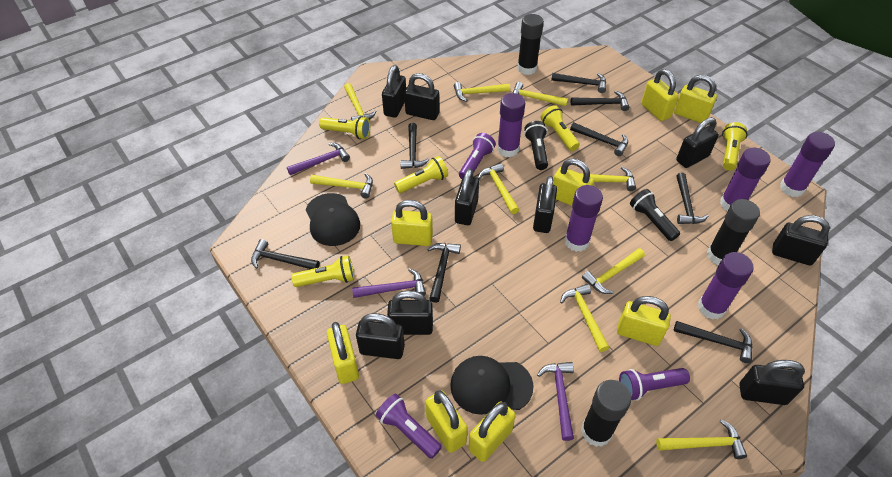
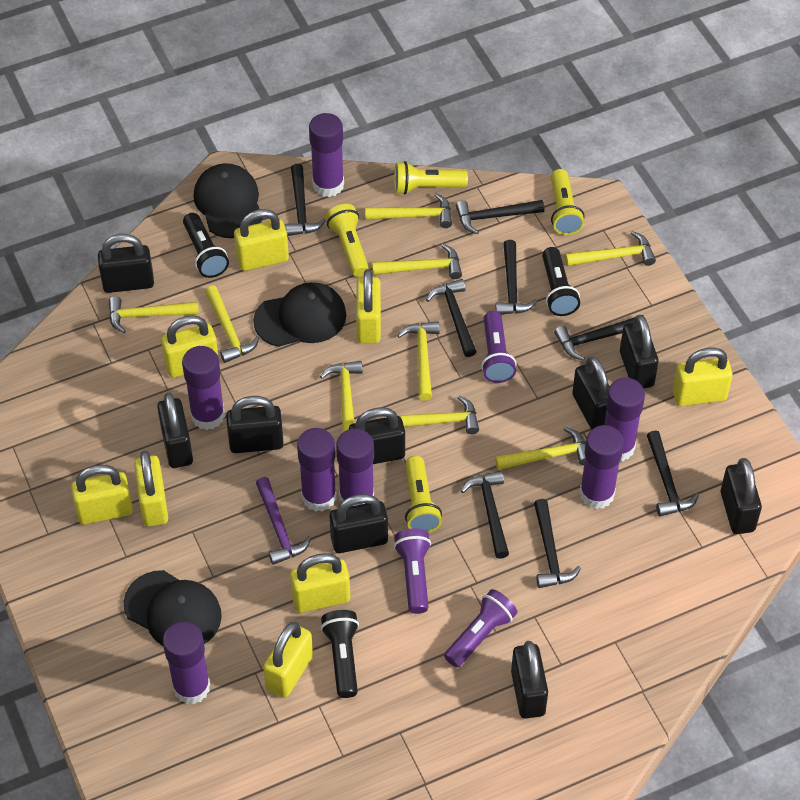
black cap: 2 -> 3
black flashlight: 2 -> 3
black glue stick: 3 -> 0
purple glue stick: 5 -> 7
purple hammer: 3 -> 1
yellow flashlight: 5 -> 4

